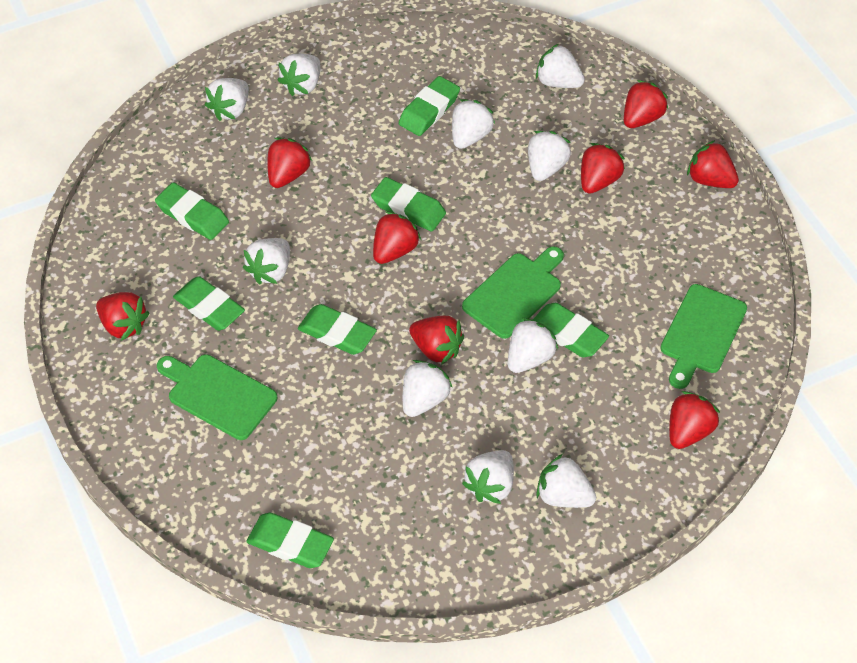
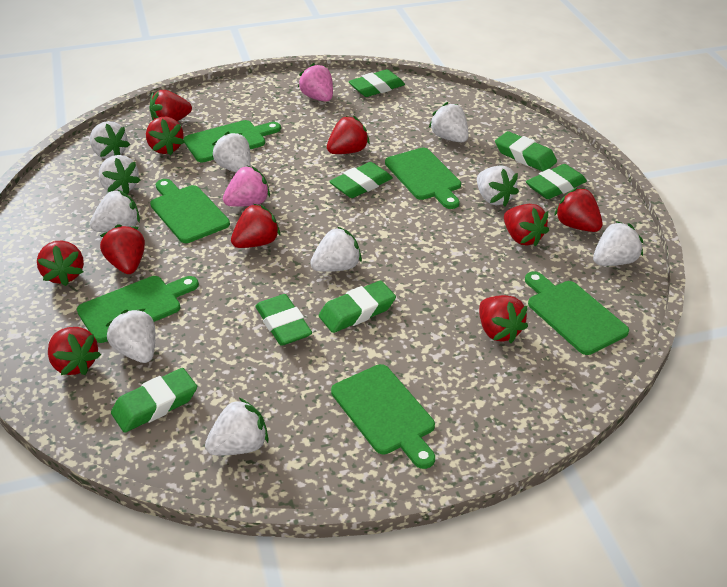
green cutting board: 3 -> 6
pink strawberry: 0 -> 2
red strawberry: 8 -> 10

